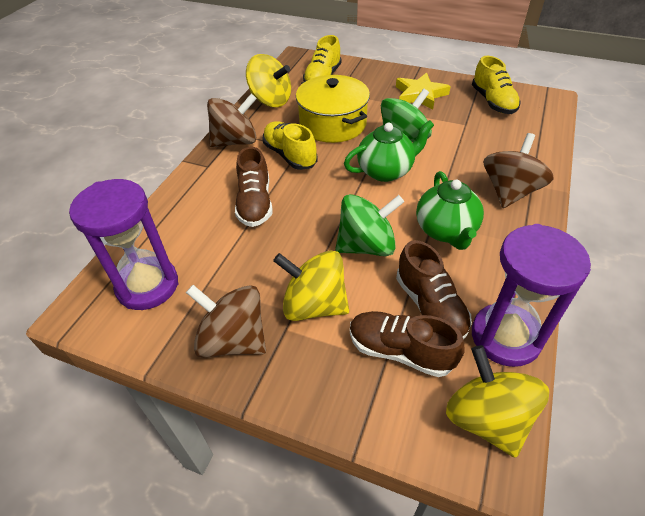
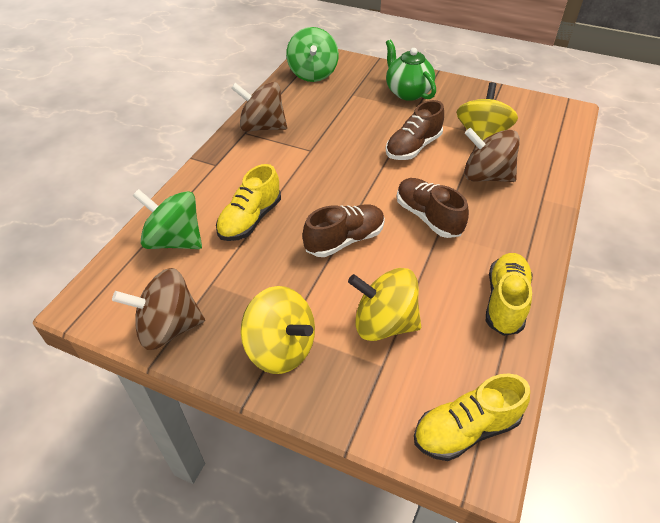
green teapot: 2 -> 1
purple hourglass: 2 -> 0
yellow pot: 1 -> 0
yellow star: 1 -> 0

